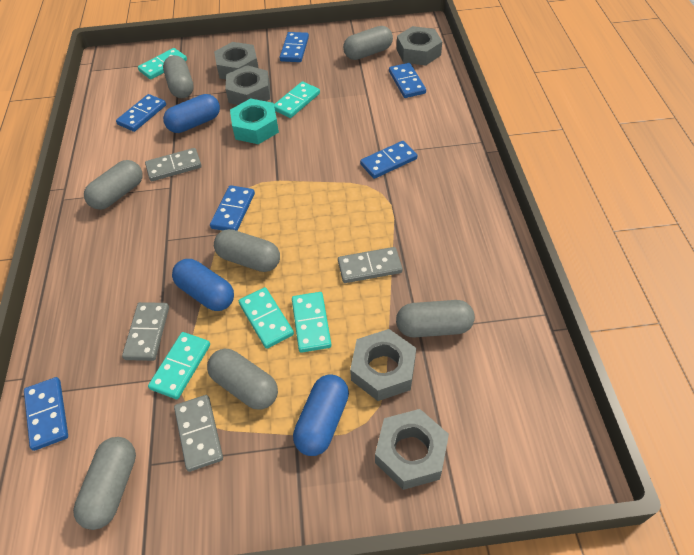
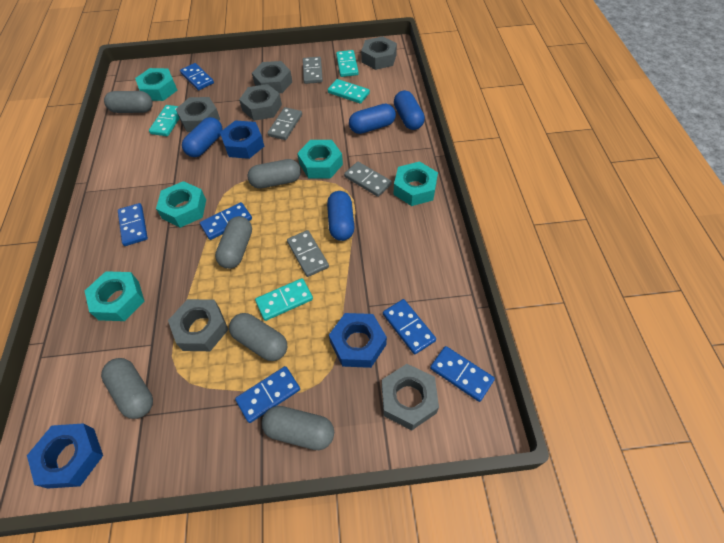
blue capsule: 3 -> 4
blue nut: 0 -> 3
grey capsule: 7 -> 6
grey nut: 5 -> 6
turquoise domino: 5 -> 4
turquoise nut: 1 -> 5

